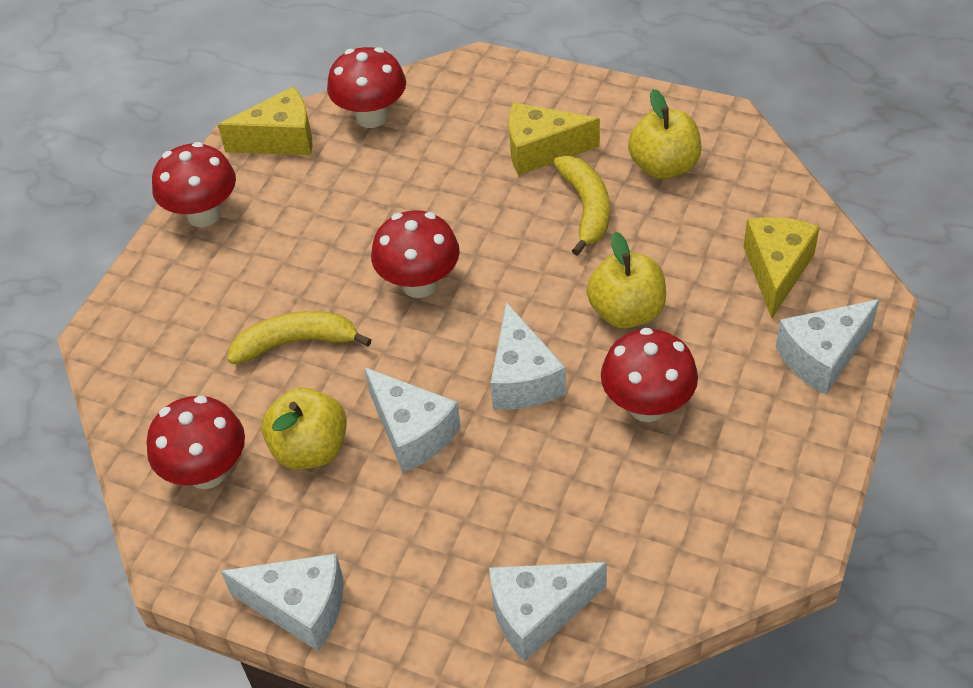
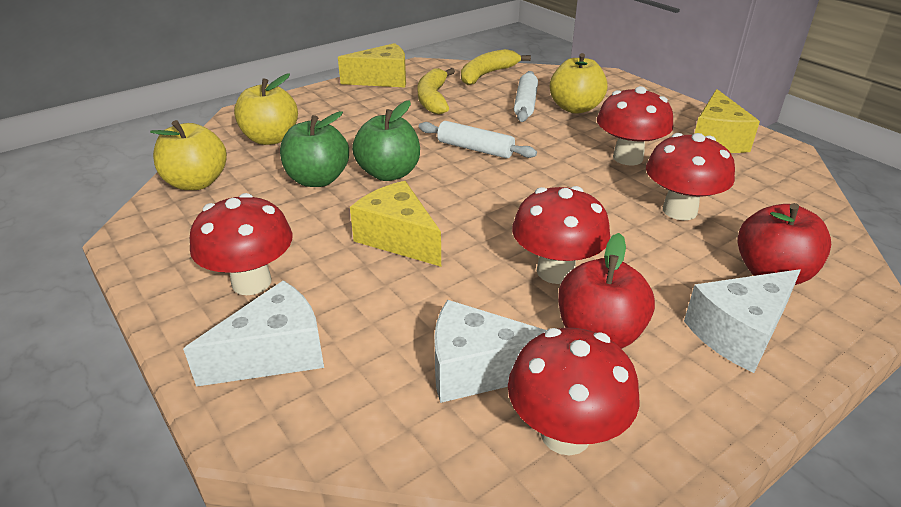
green apple: 0 -> 2
red apple: 0 -> 2
white cheese: 5 -> 3
white rolling pin: 0 -> 2

